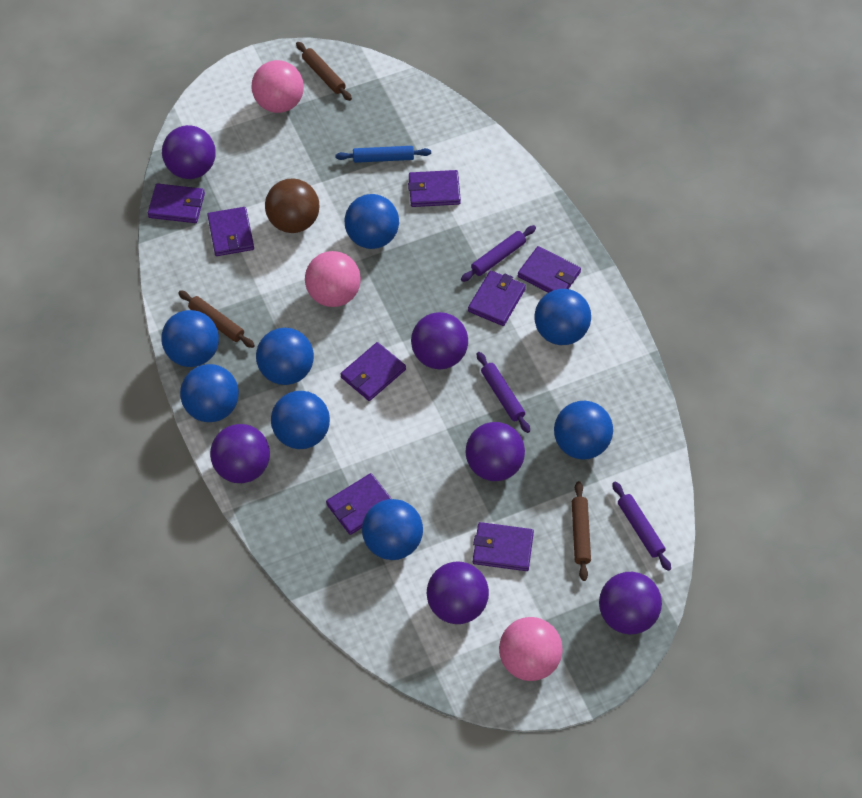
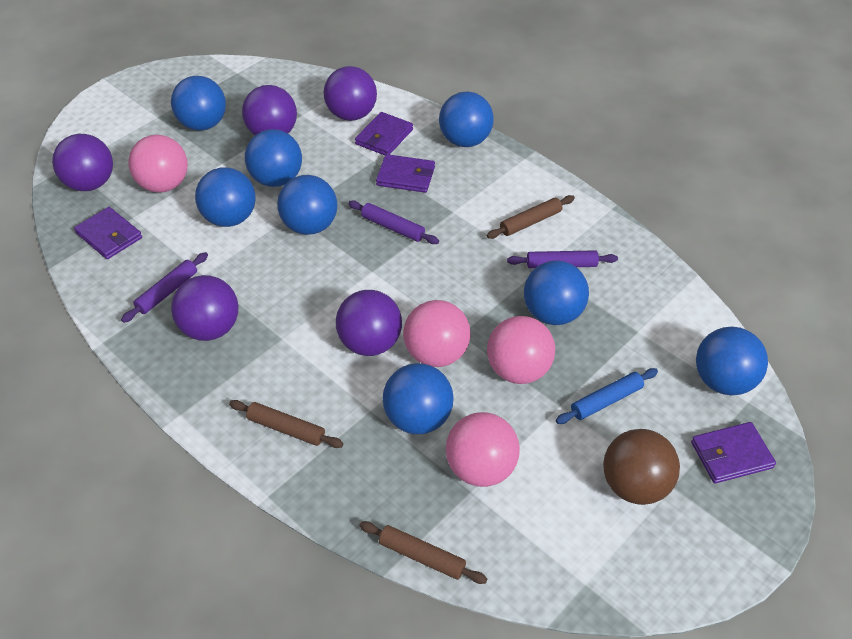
pink ball: 3 -> 4
purple ball: 6 -> 5
purple wallet: 8 -> 4

